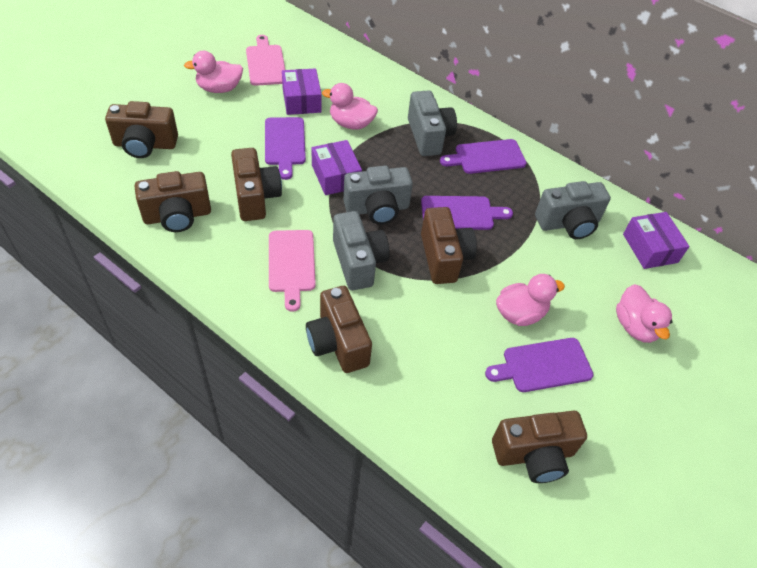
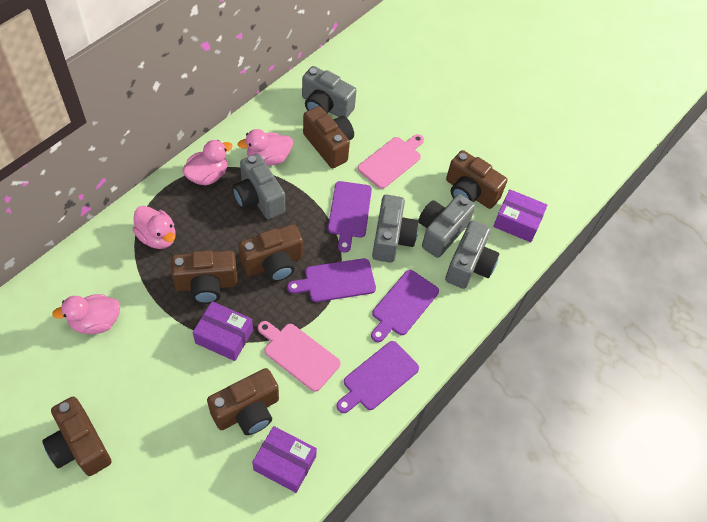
grey camera: 4 -> 5

